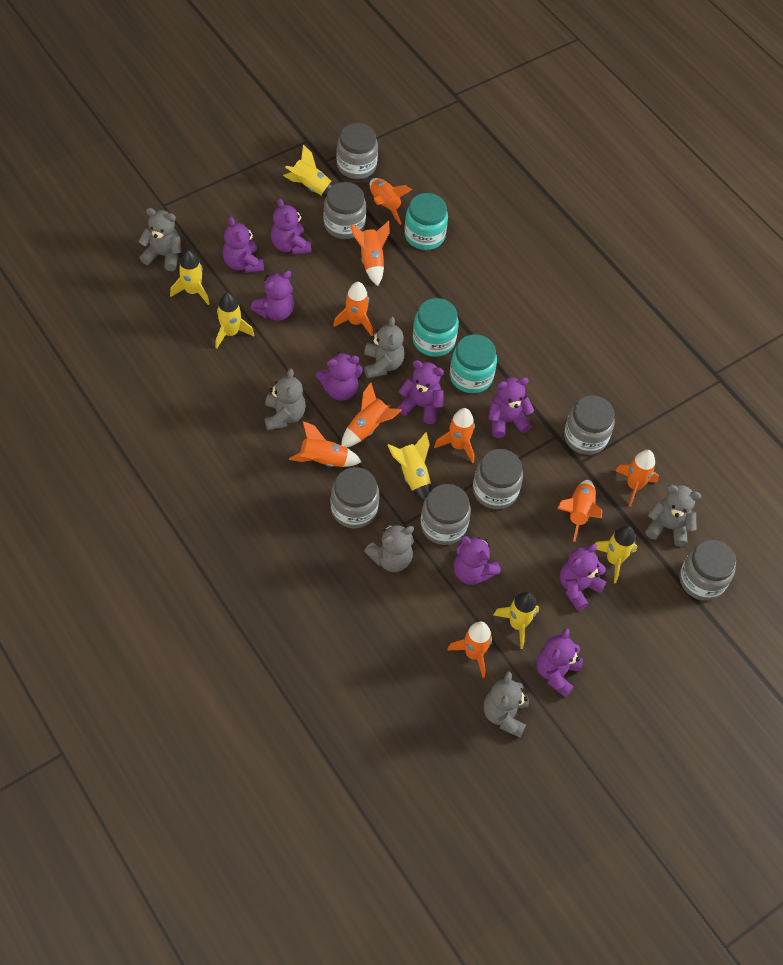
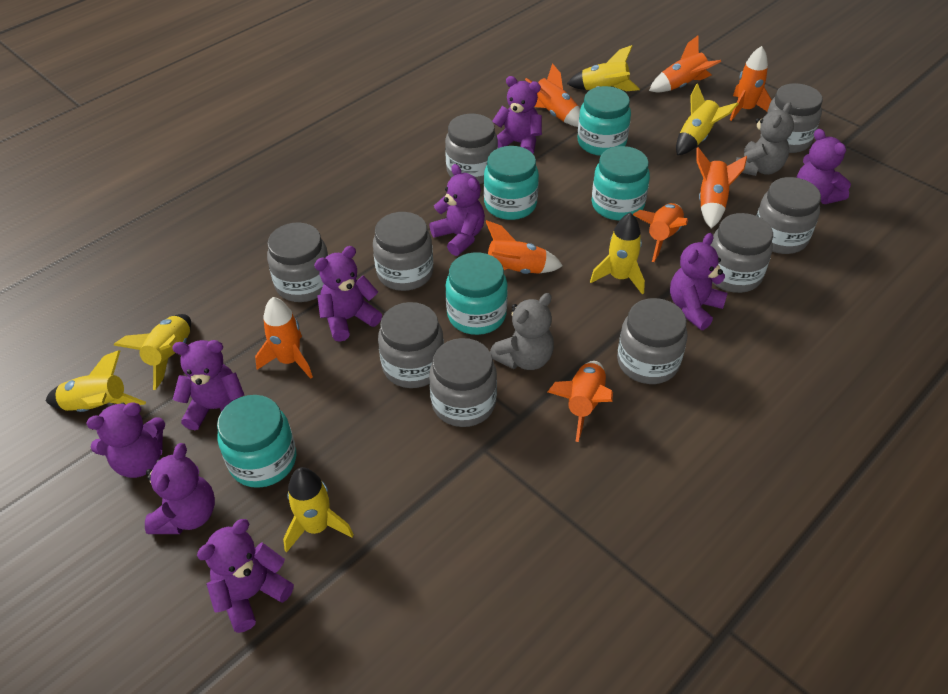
grey jar: 7 -> 9
grey teddy bear: 6 -> 2
orange rocket: 9 -> 8
turquoise jar: 3 -> 5

